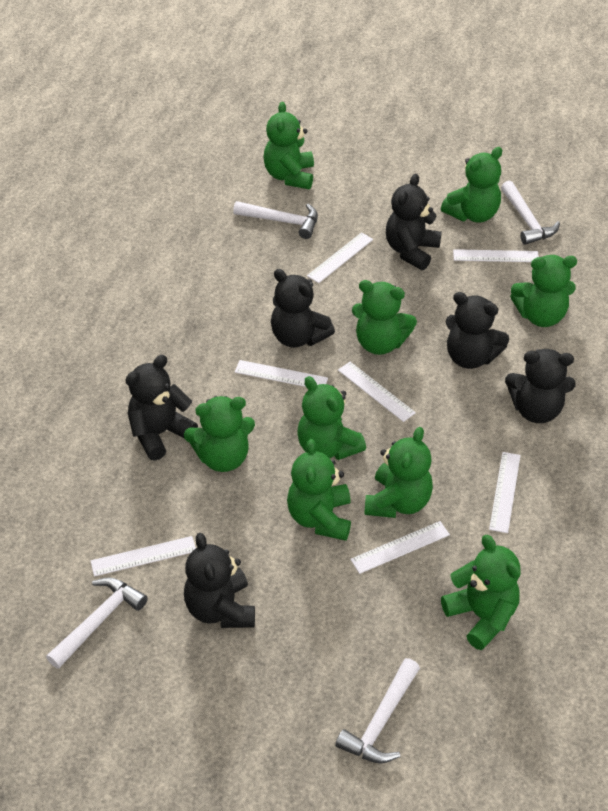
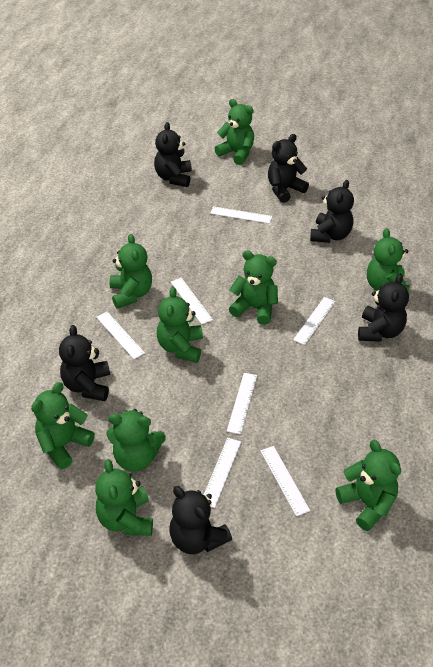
white hammer: 4 -> 0

